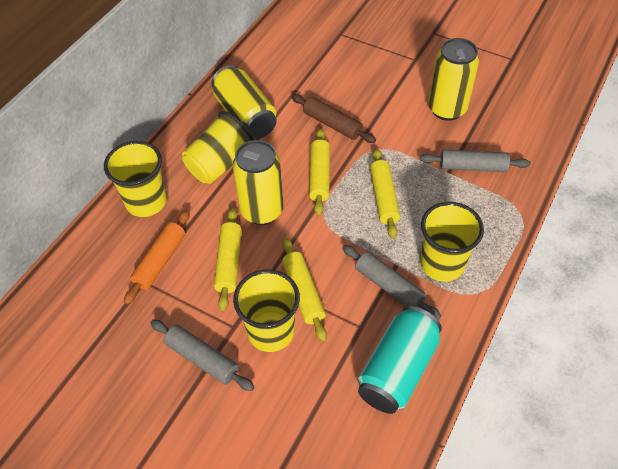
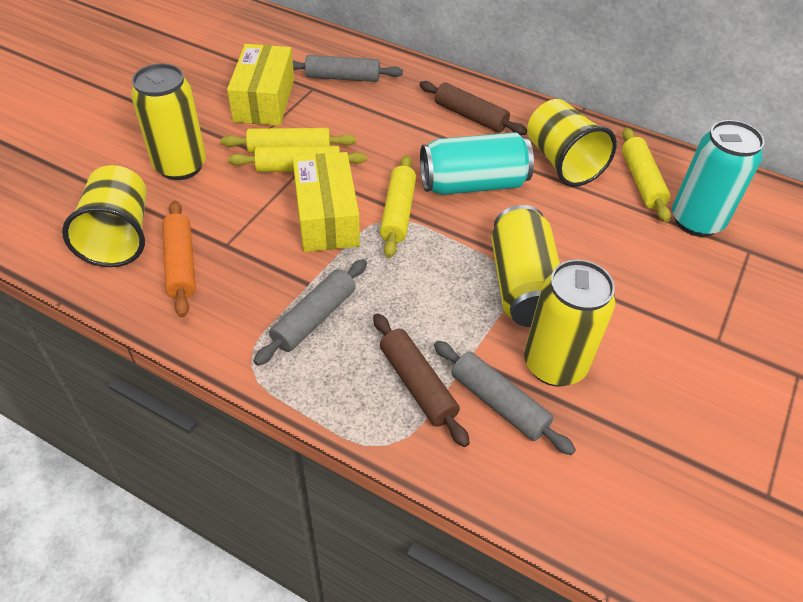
brown rolling pin: 1 -> 2
turquoise can: 1 -> 2
yellow box: 0 -> 2
yellow cup: 4 -> 2

